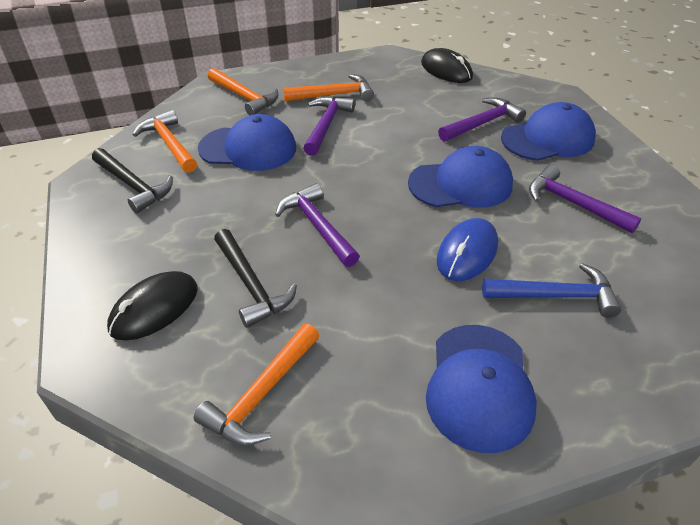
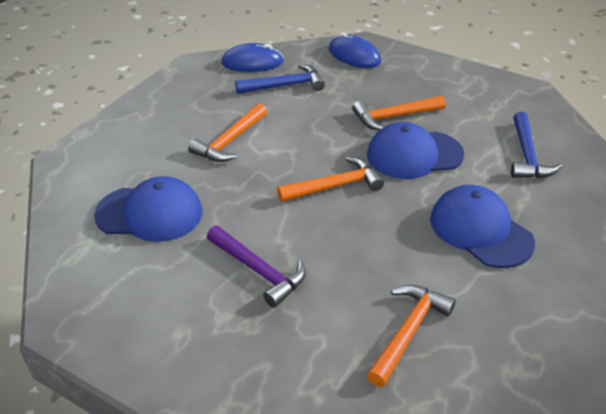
black hammer: 2 -> 0
black mouse: 2 -> 0
blue cap: 4 -> 3
blue hammer: 1 -> 2
blue mouse: 1 -> 2
purple hammer: 4 -> 1

